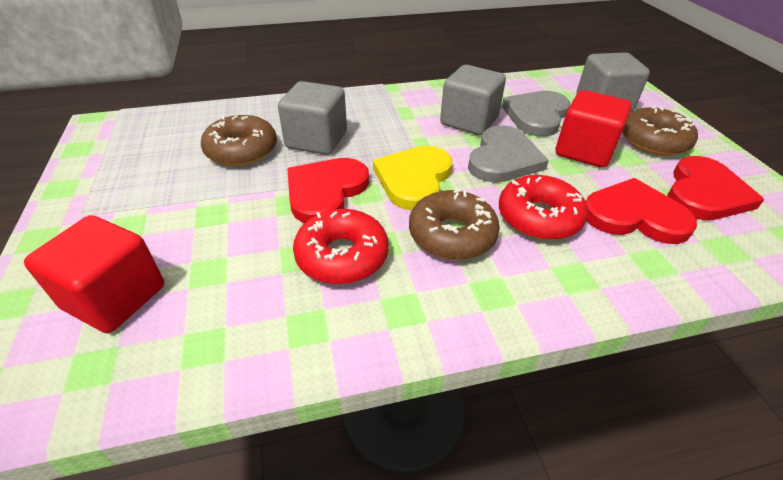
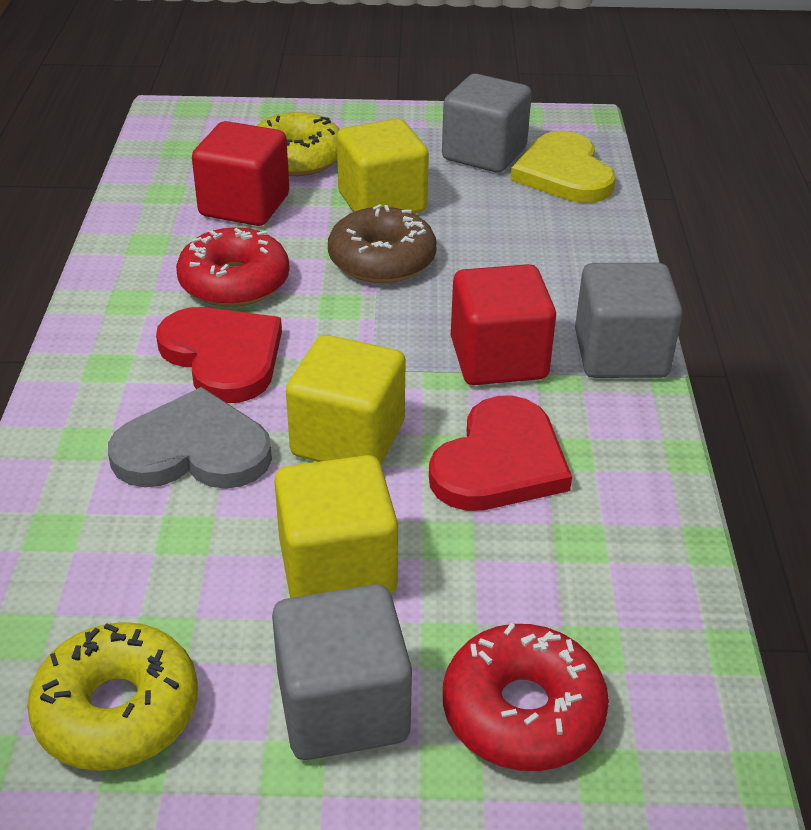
brown donut: 3 -> 1
grey heart: 2 -> 1
red heart: 3 -> 2
yellow cube: 0 -> 3
yellow donut: 0 -> 2

